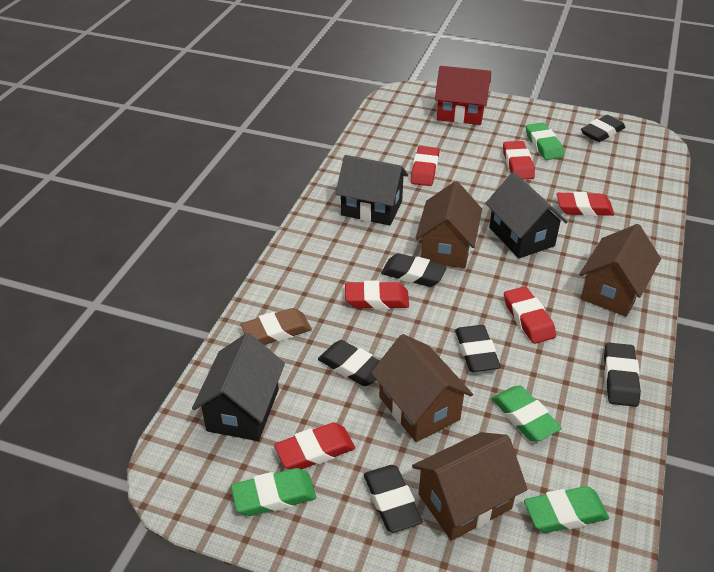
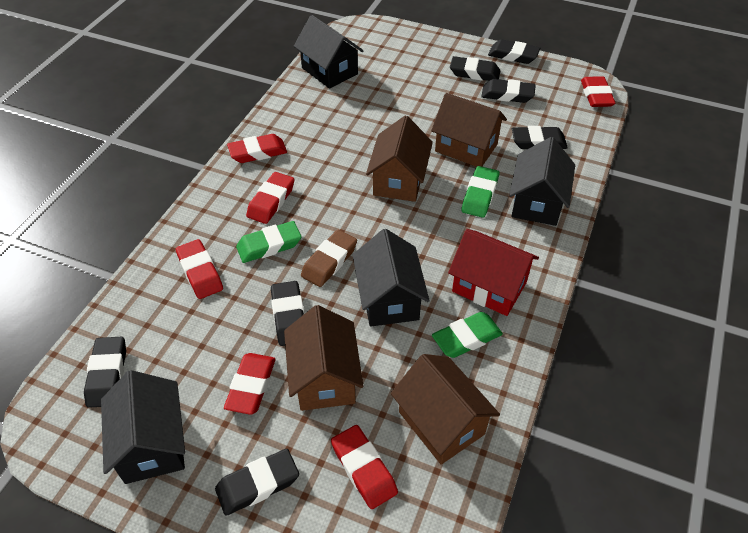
black eraser: 6 -> 7
black house: 3 -> 4
green eraser: 4 -> 3

